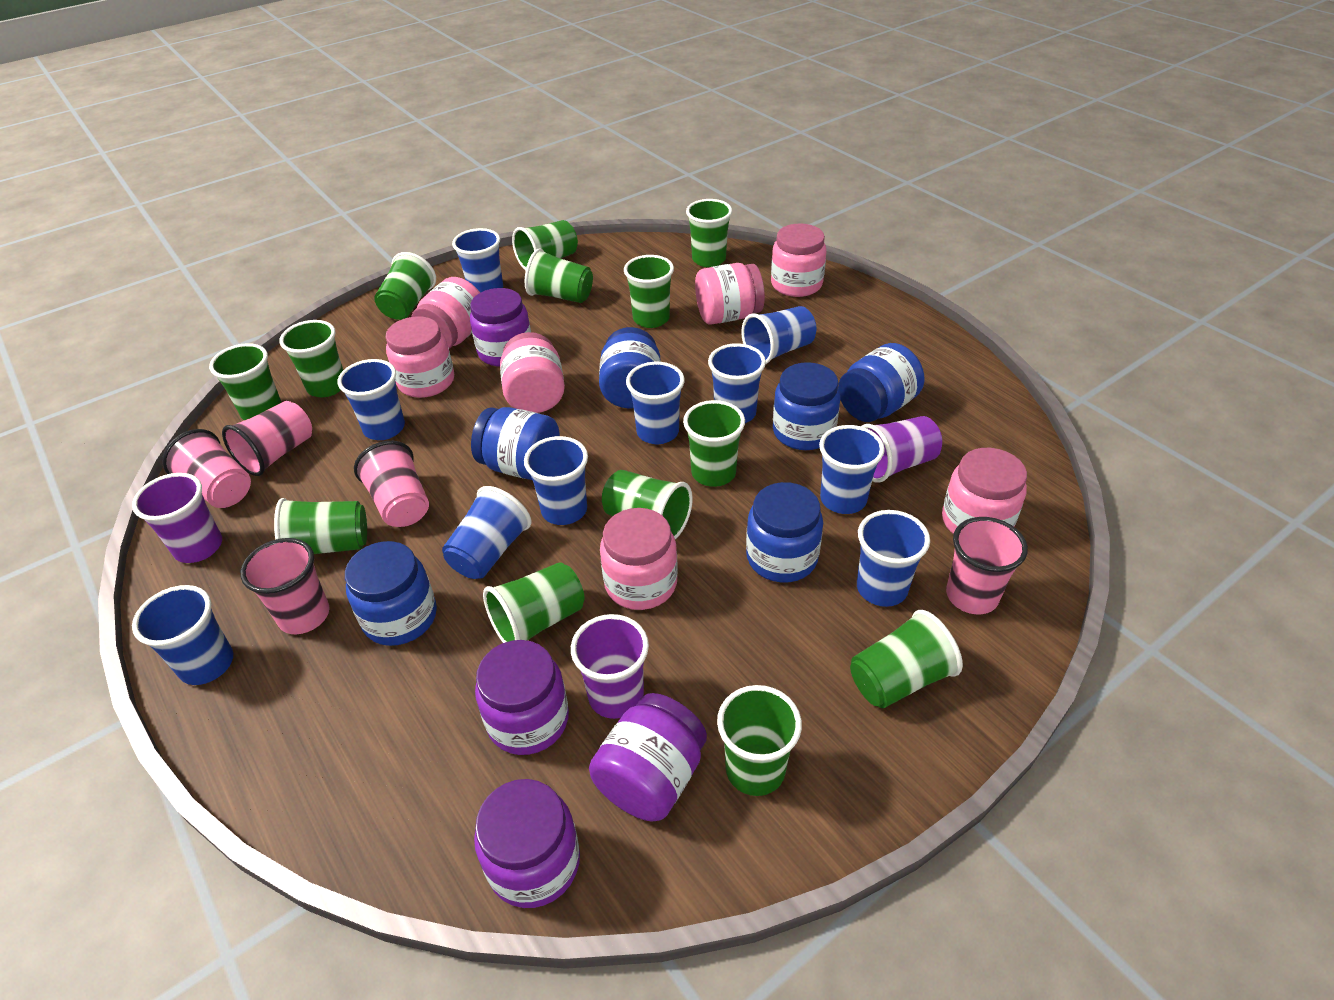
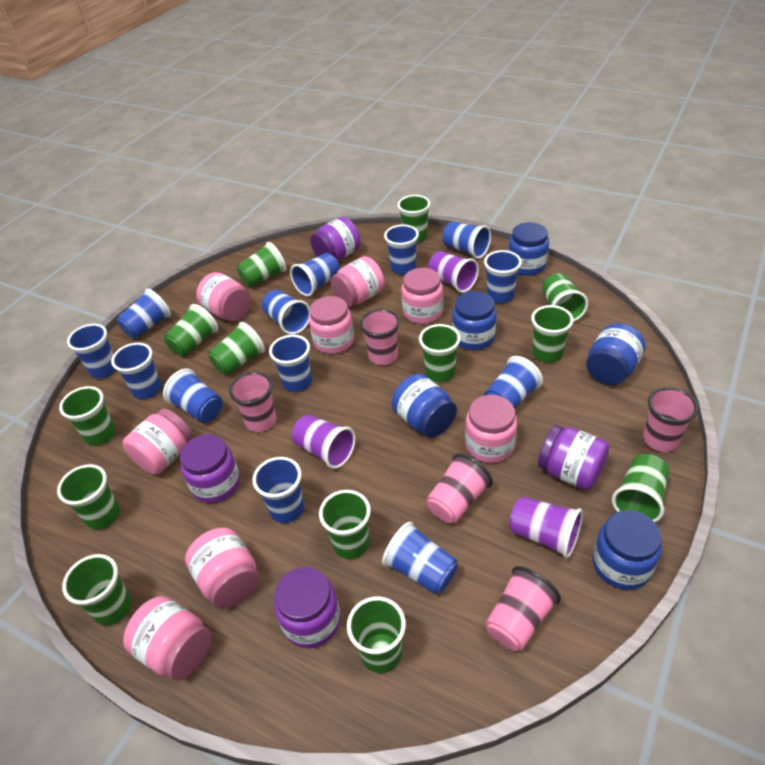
blue cup: 10 -> 13
blue jar: 6 -> 5
pink jar: 7 -> 8

